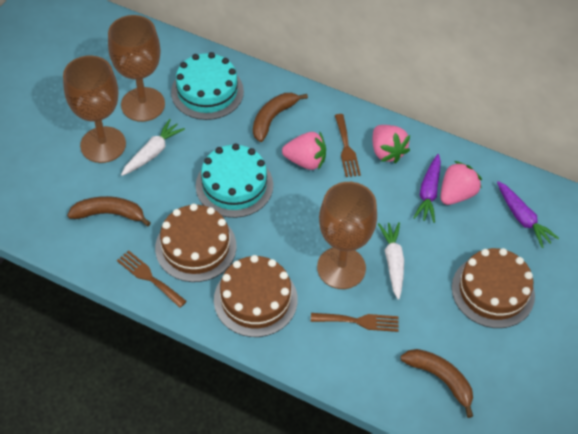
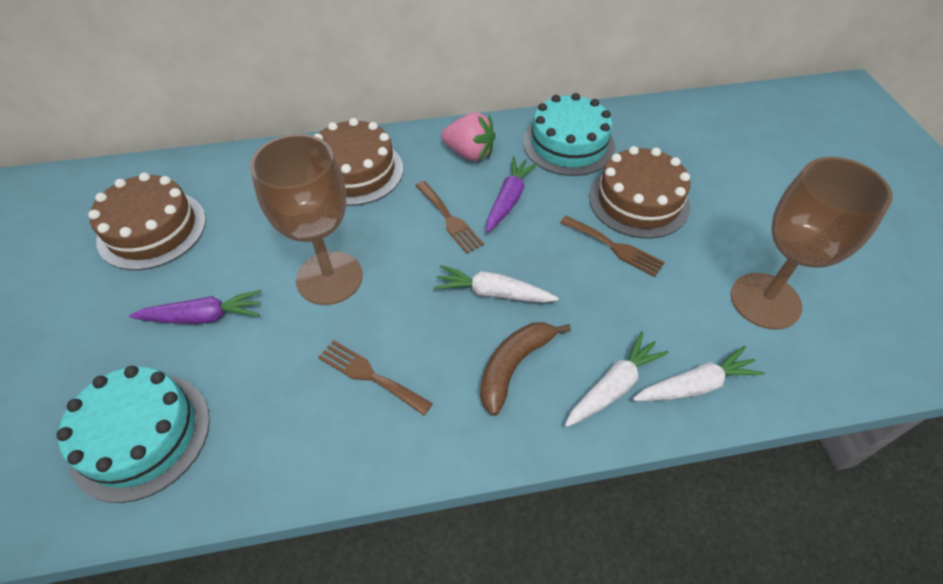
brown banana: 3 -> 1
brown goblet: 3 -> 2
pink strawberry: 3 -> 1
white carrot: 2 -> 3

